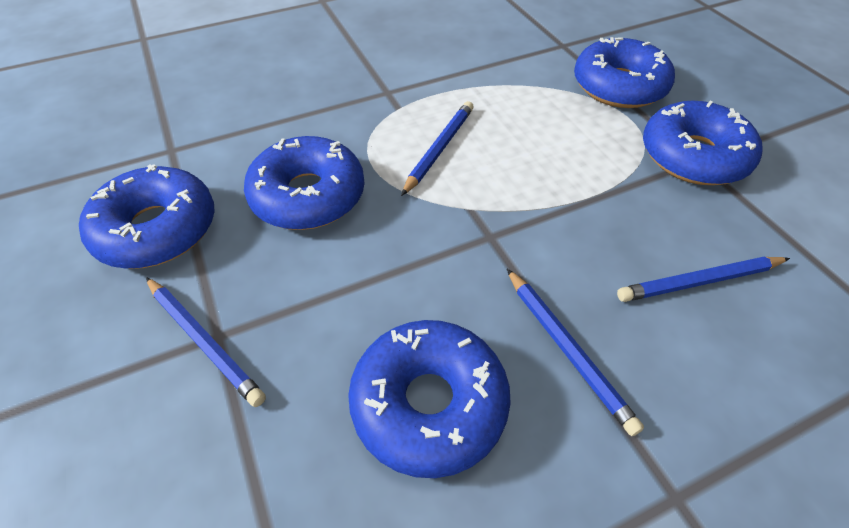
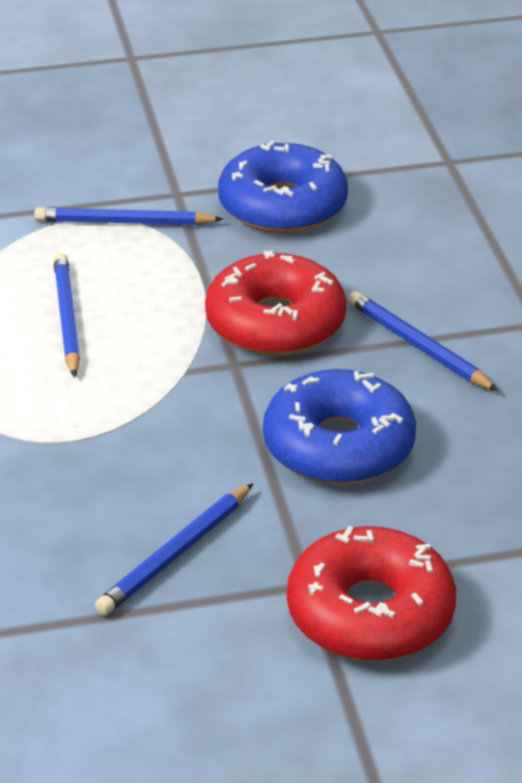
blue donut: 5 -> 2
red donut: 0 -> 2

